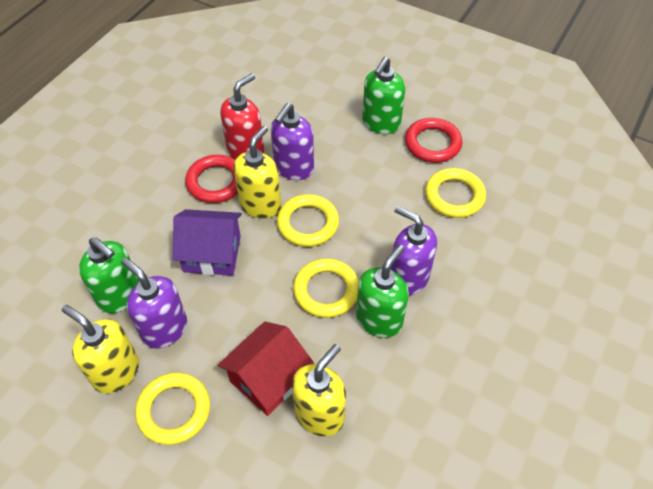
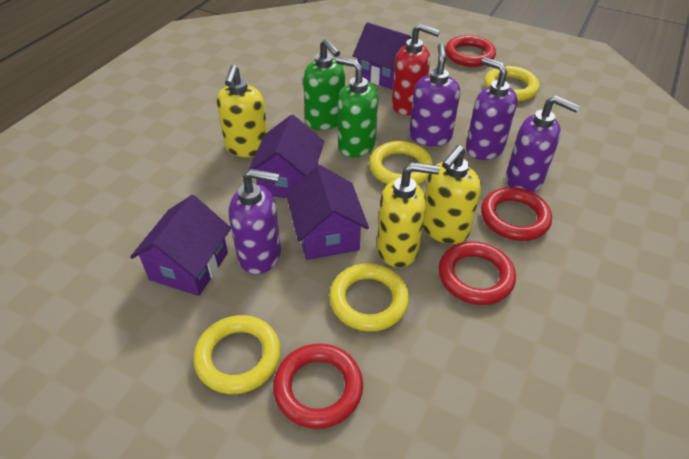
green soap dispenser: 3 -> 2
purple house: 1 -> 4
purple soap dispenser: 3 -> 4
red house: 1 -> 0
red ring: 2 -> 4

